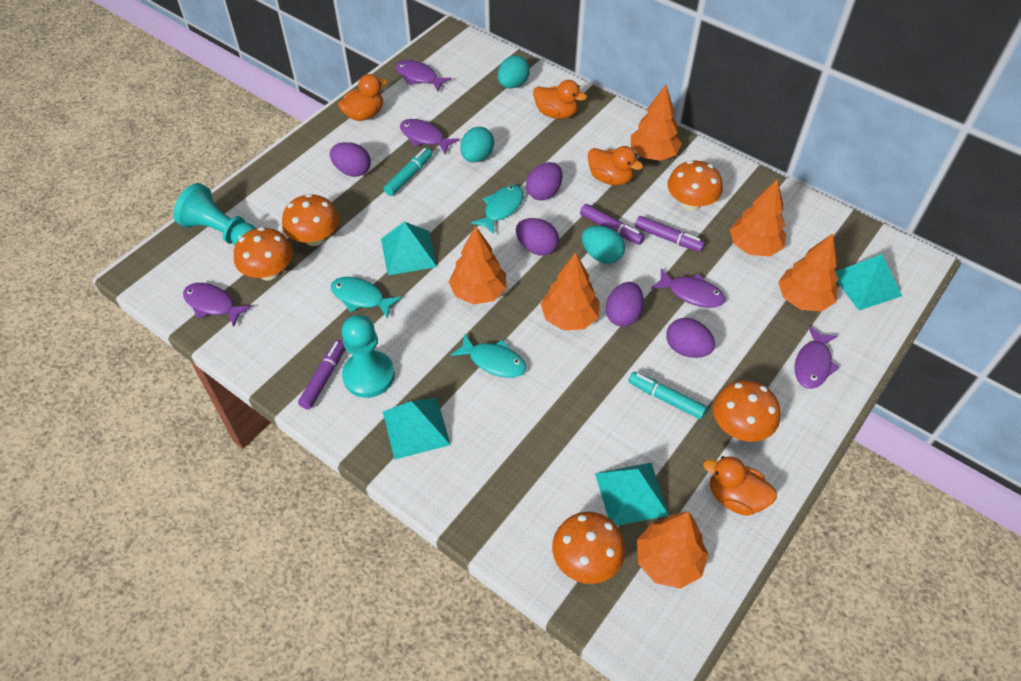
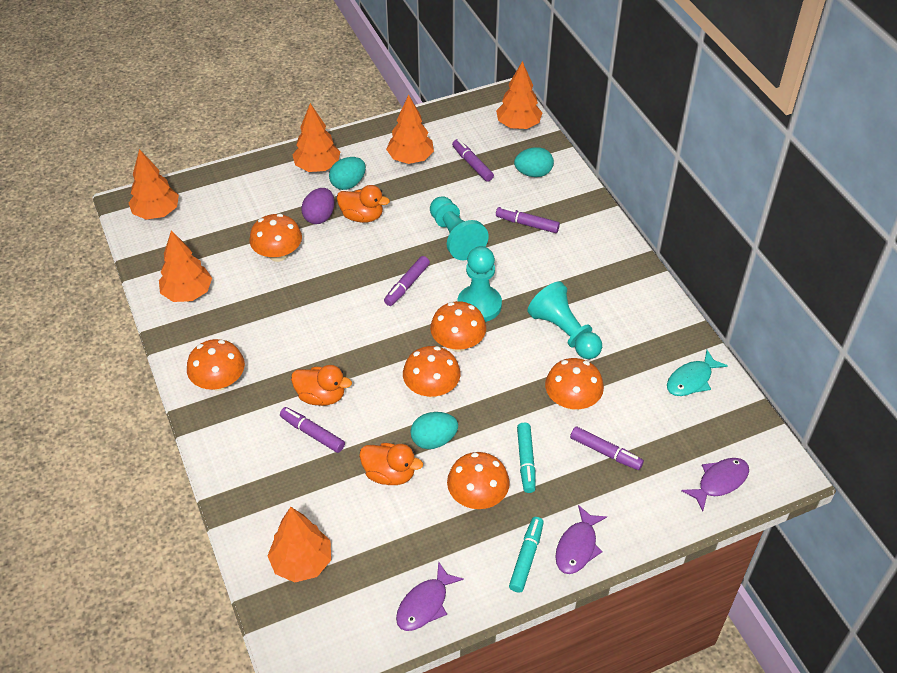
orange duck: 4 -> 3
orange mushroom: 5 -> 6
purple egg: 5 -> 1
purple fish: 5 -> 3
purple marker: 3 -> 5
turquoise fish: 3 -> 1
turquoise pawn: 2 -> 3
turquoise pyramid: 4 -> 0

